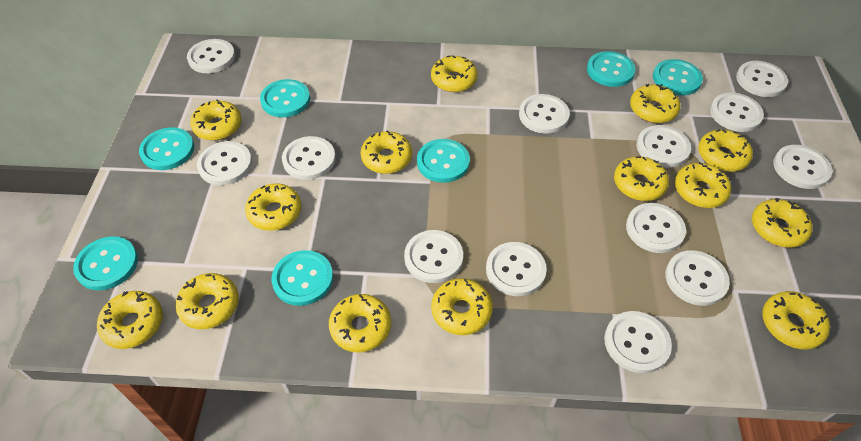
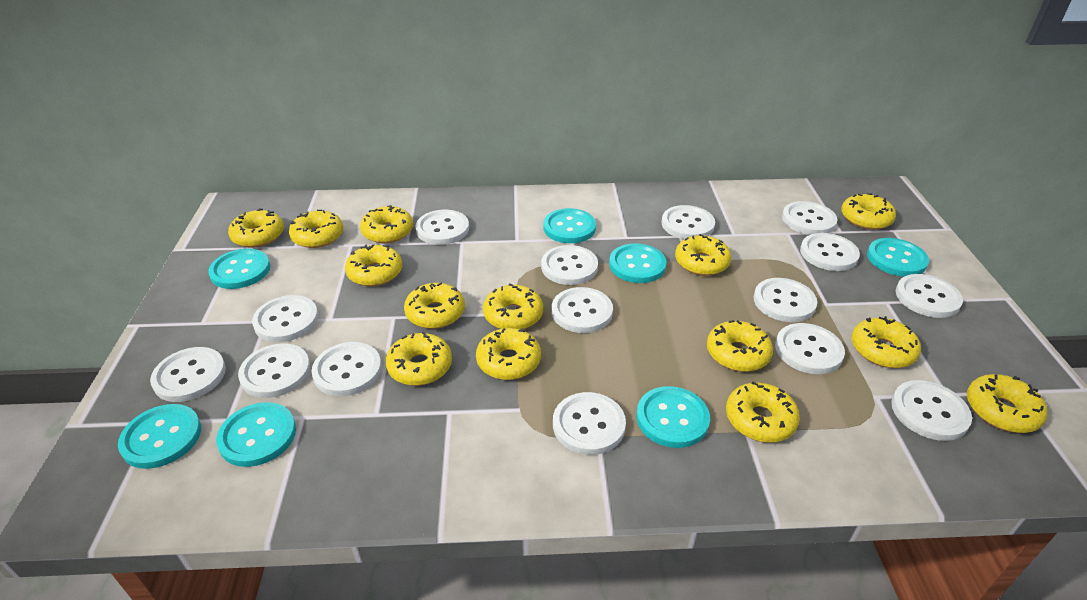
white button: 13 -> 15

